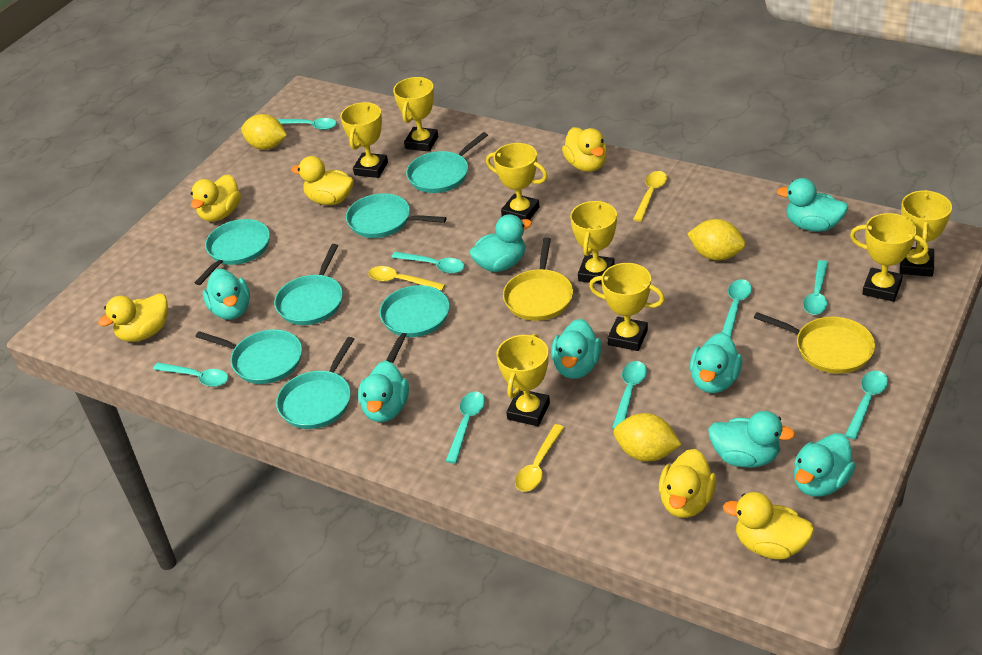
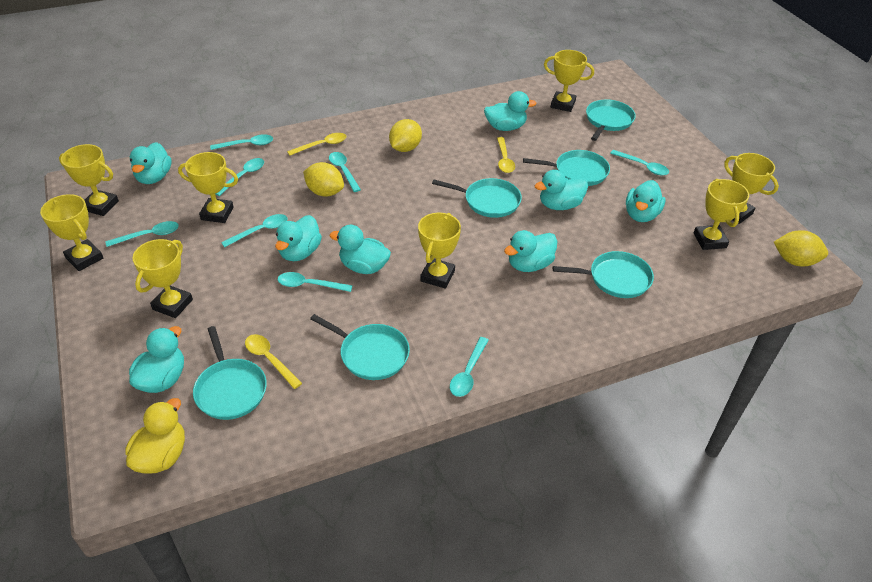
turquoise pan: 7 -> 6
yellow duck: 6 -> 1
yellow pan: 2 -> 0

